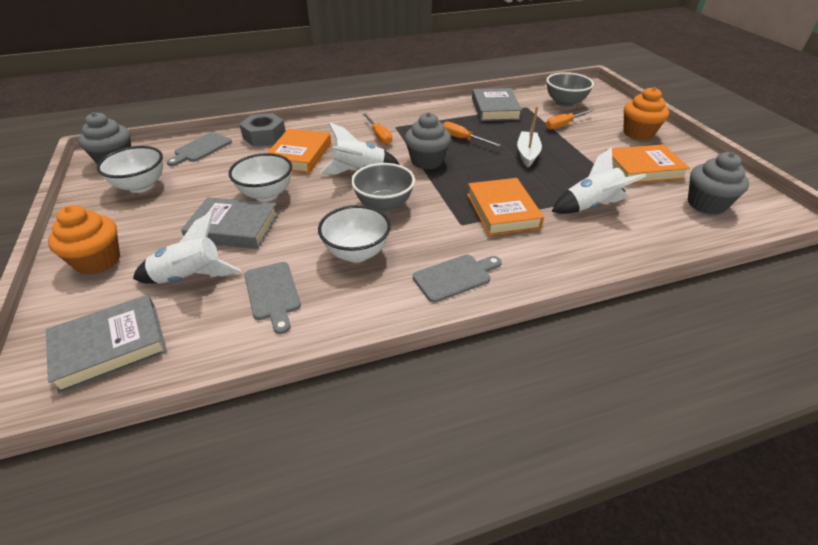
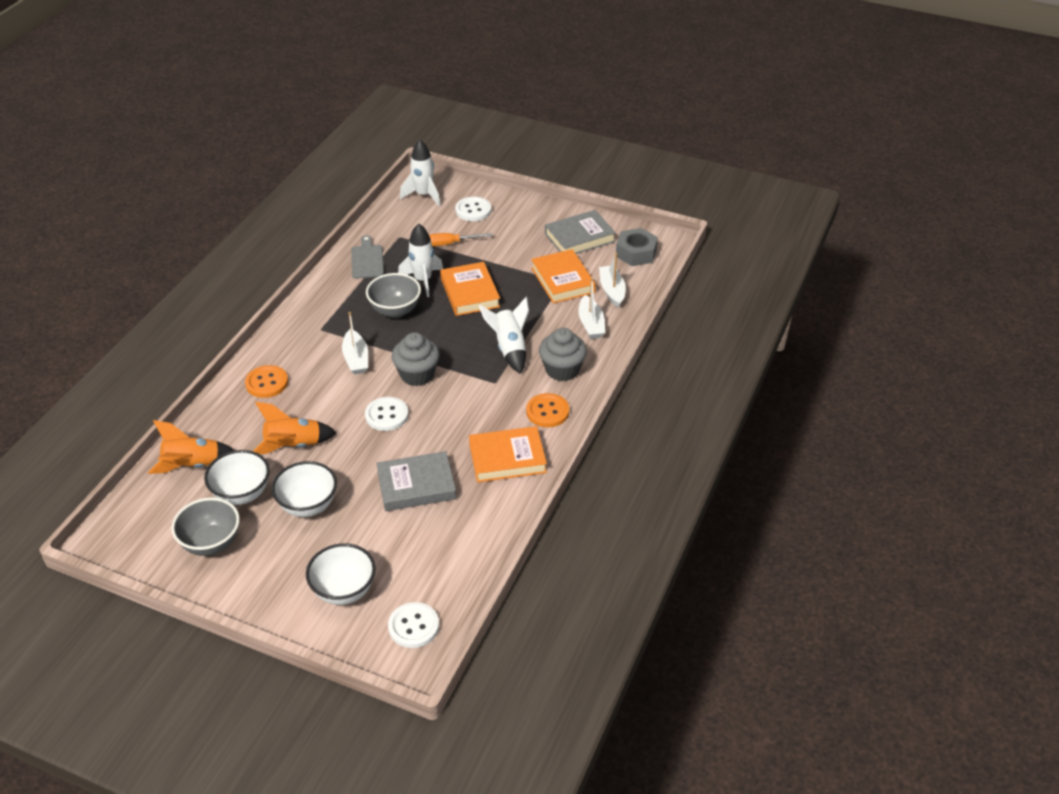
grey book: 3 -> 2
grey cupcake: 3 -> 2
grey cutting board: 3 -> 1
orange button: 0 -> 2
orange cupcake: 2 -> 0
orange rocket: 0 -> 2
orange screwdriver: 3 -> 1
white boat: 1 -> 3
white button: 0 -> 3

